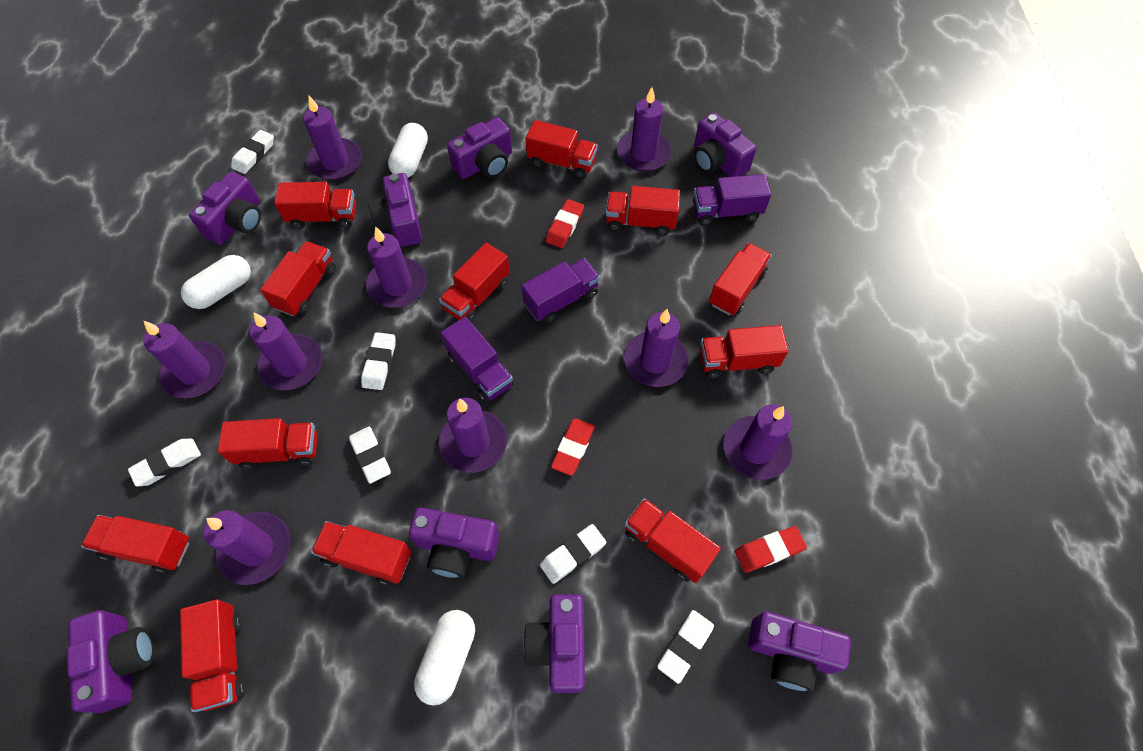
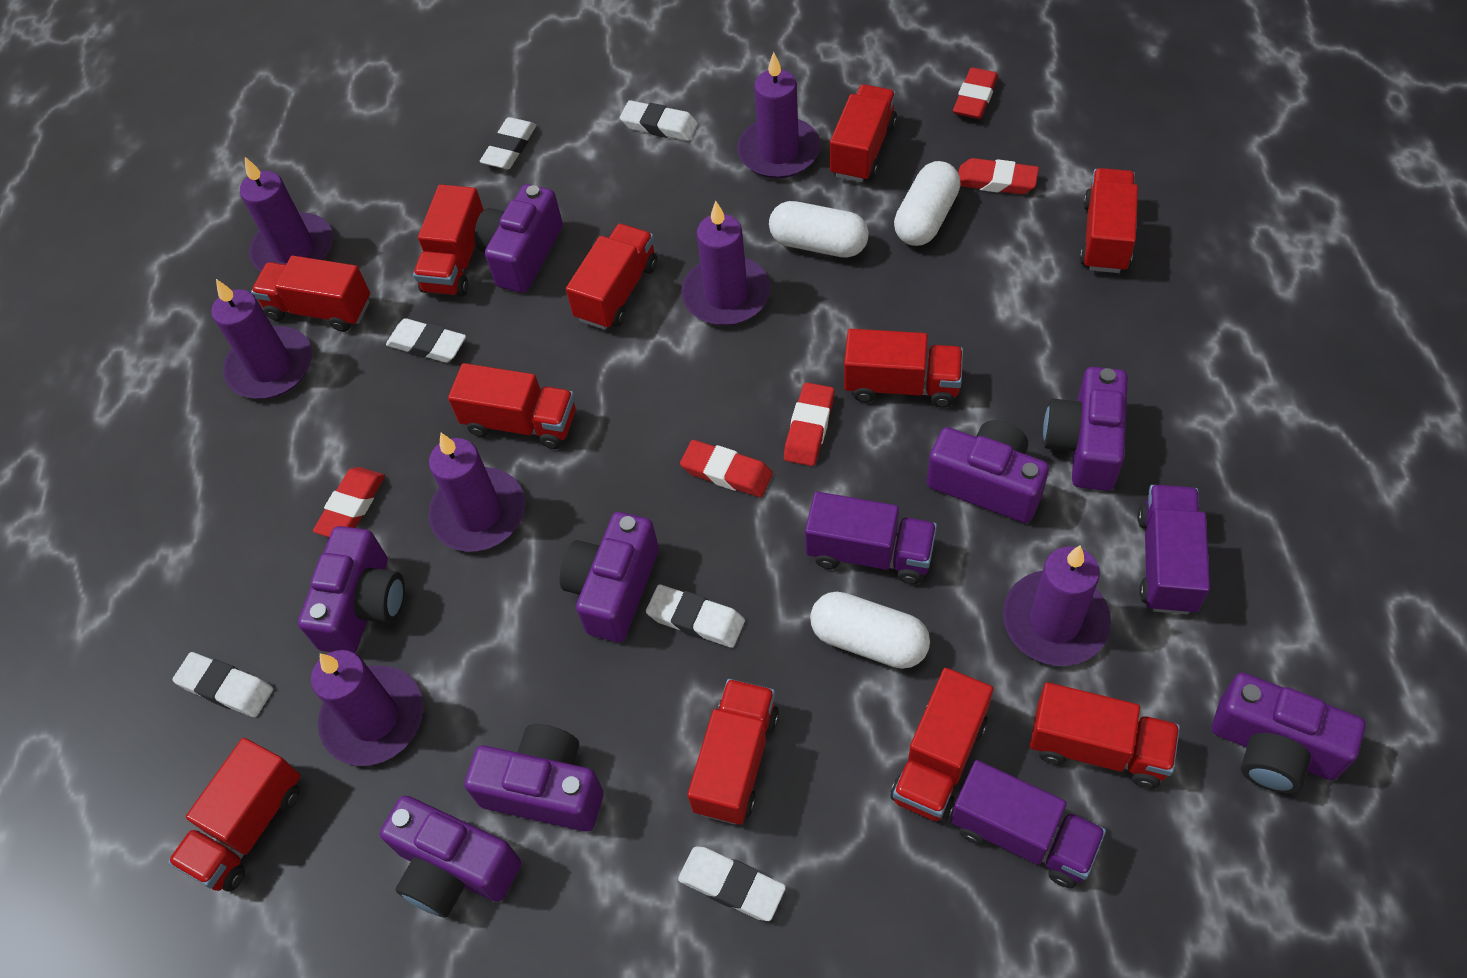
purple candle: 9 -> 7
red eraser: 3 -> 5
red truck: 12 -> 11

